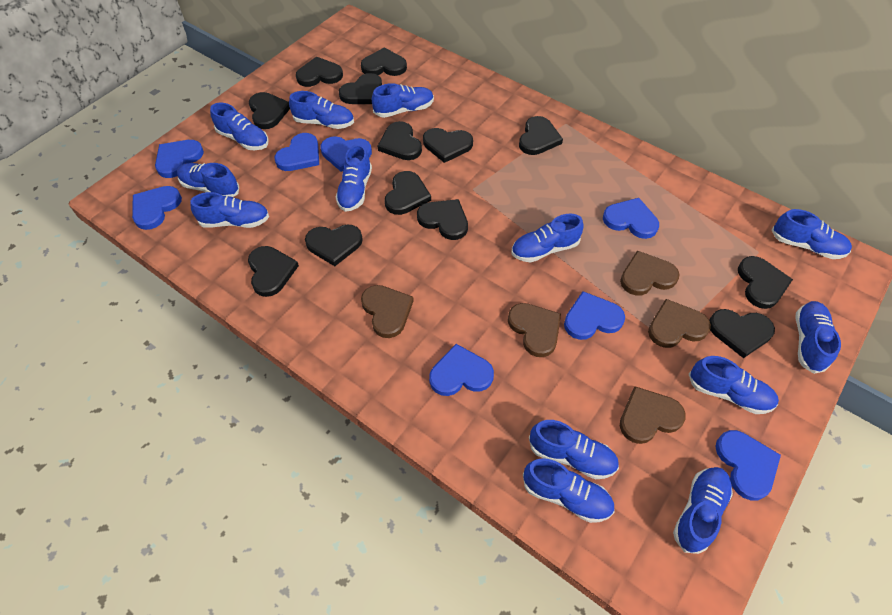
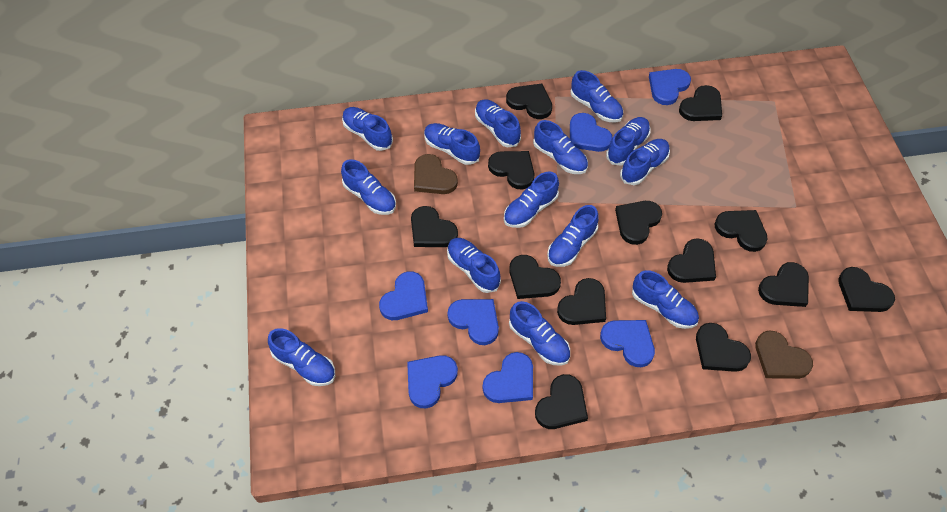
blue heart: 8 -> 7
blue shoe: 13 -> 14
brown heart: 5 -> 2

